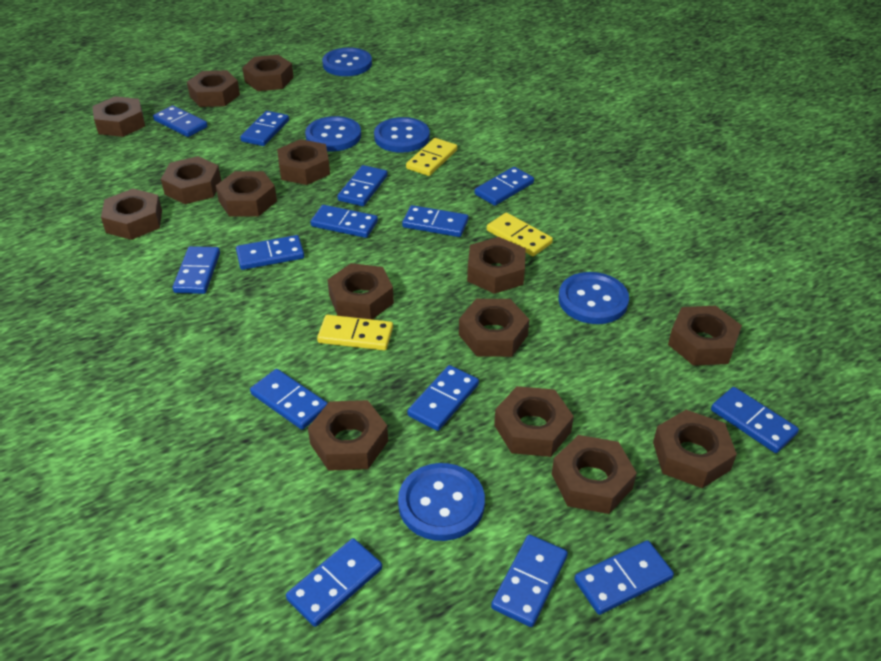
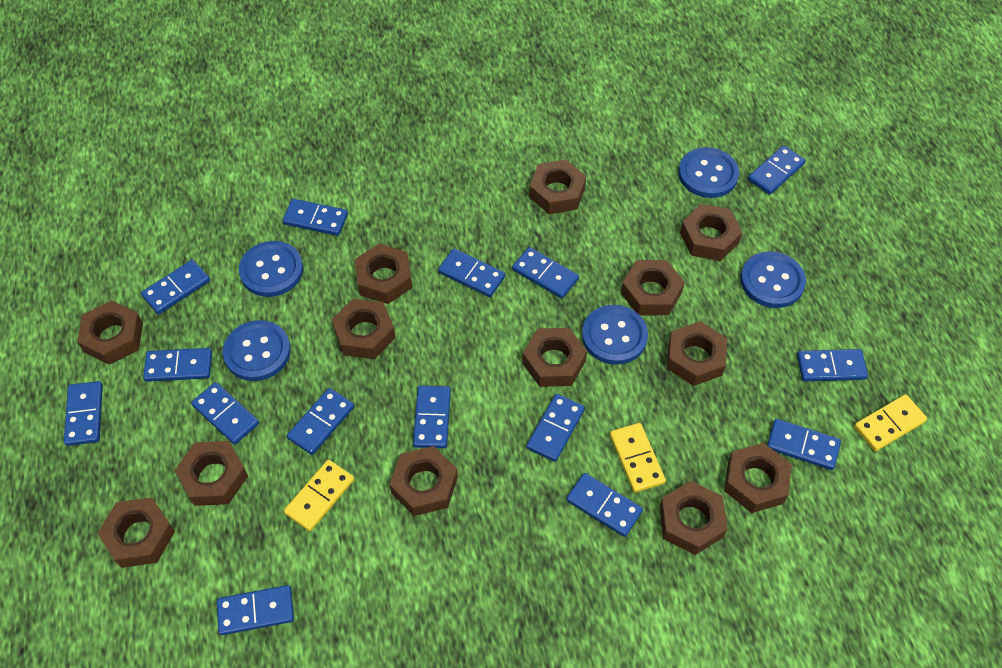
blue domino: 14 -> 15
brown nut: 15 -> 13

